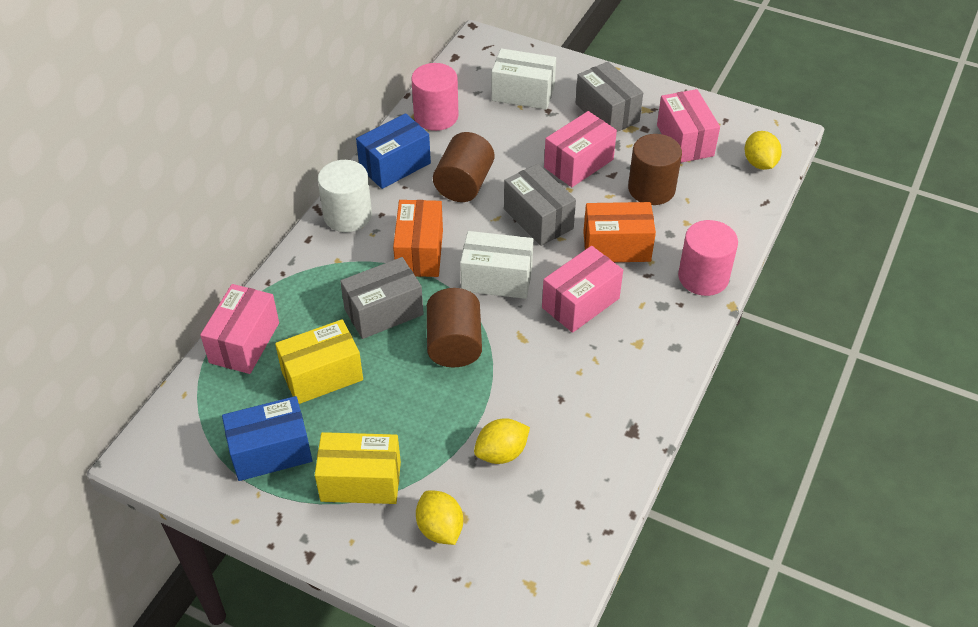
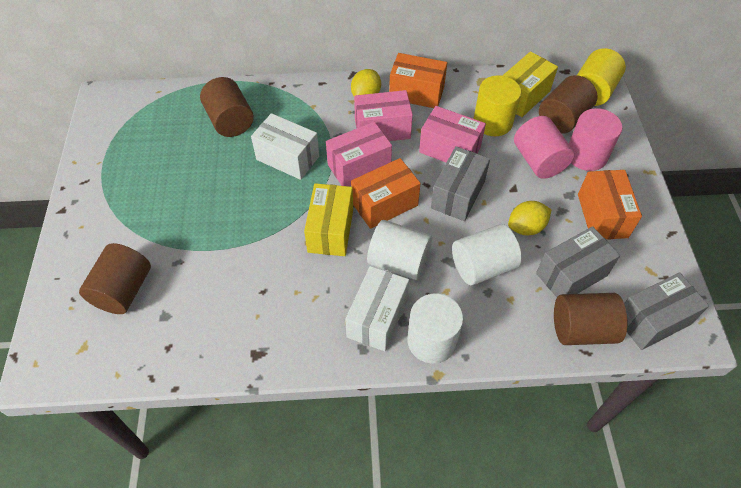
blue box: 2 -> 0
brown cylinder: 3 -> 4
orange box: 2 -> 3
pink box: 4 -> 3
white cylinder: 1 -> 3
yellow cylinder: 0 -> 2
yellow lemon: 3 -> 2

